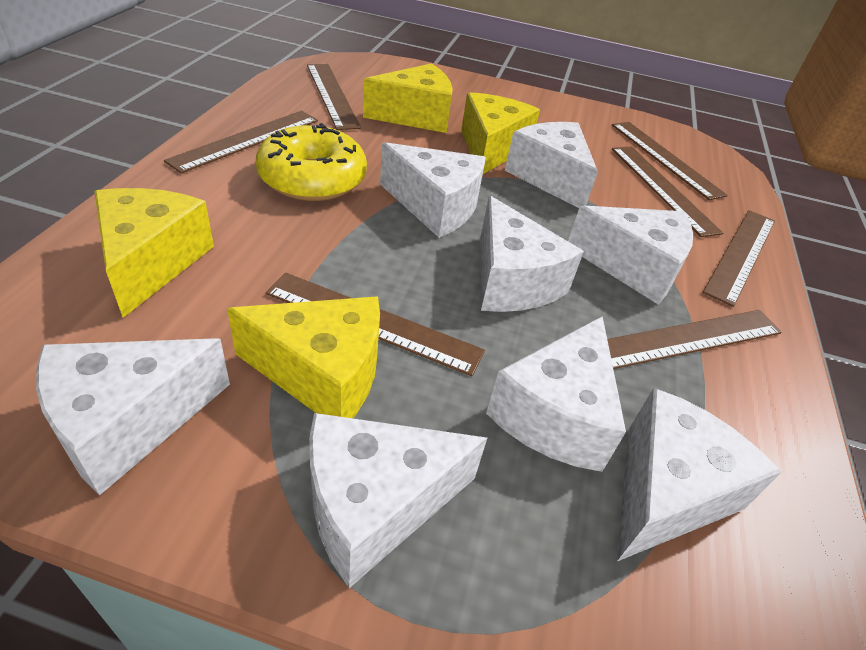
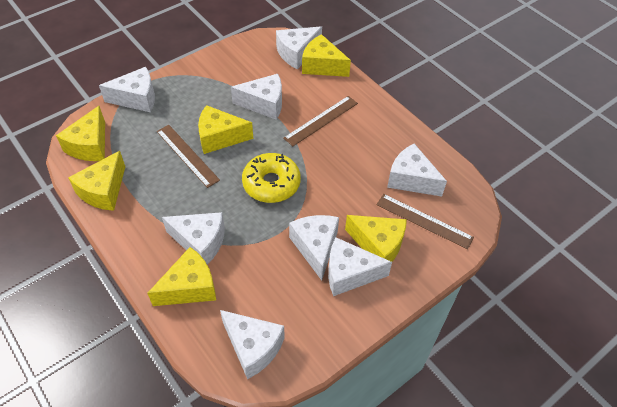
brown ruler: 7 -> 3
yellow cheese: 4 -> 6

